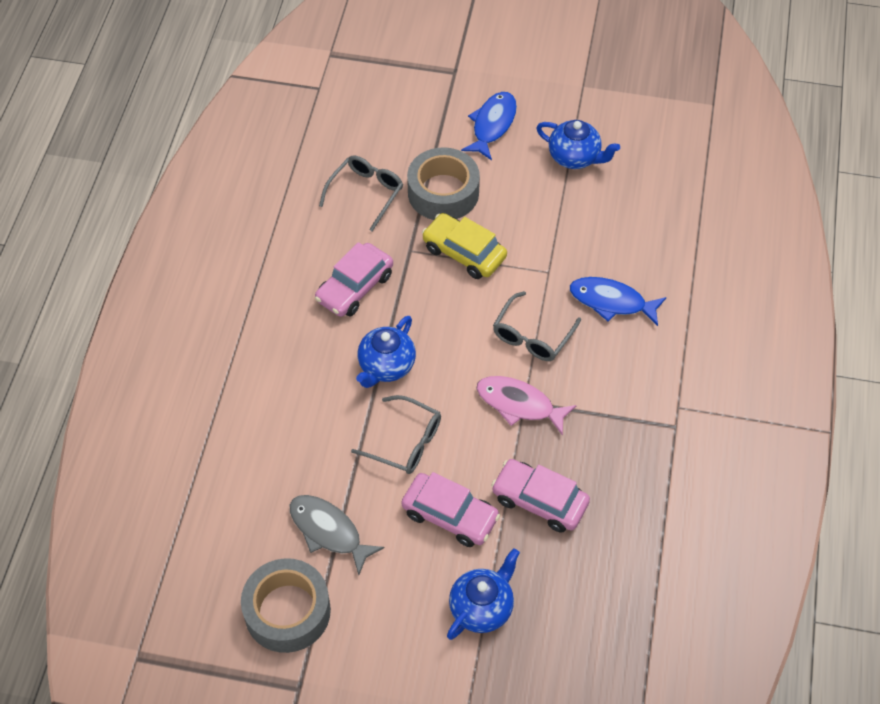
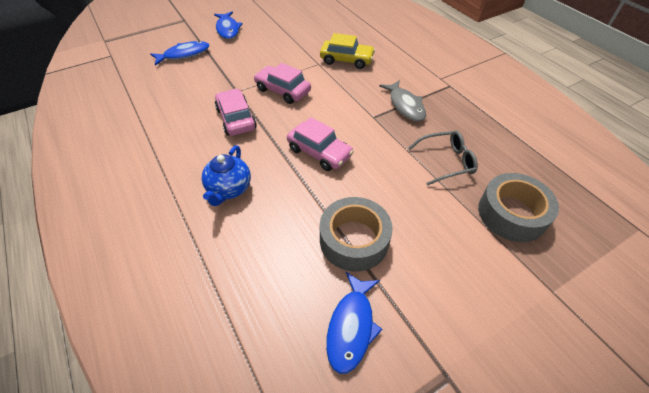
blue fish: 2 -> 3
blue teapot: 3 -> 1
grey glasses: 3 -> 1
pink fish: 1 -> 0

